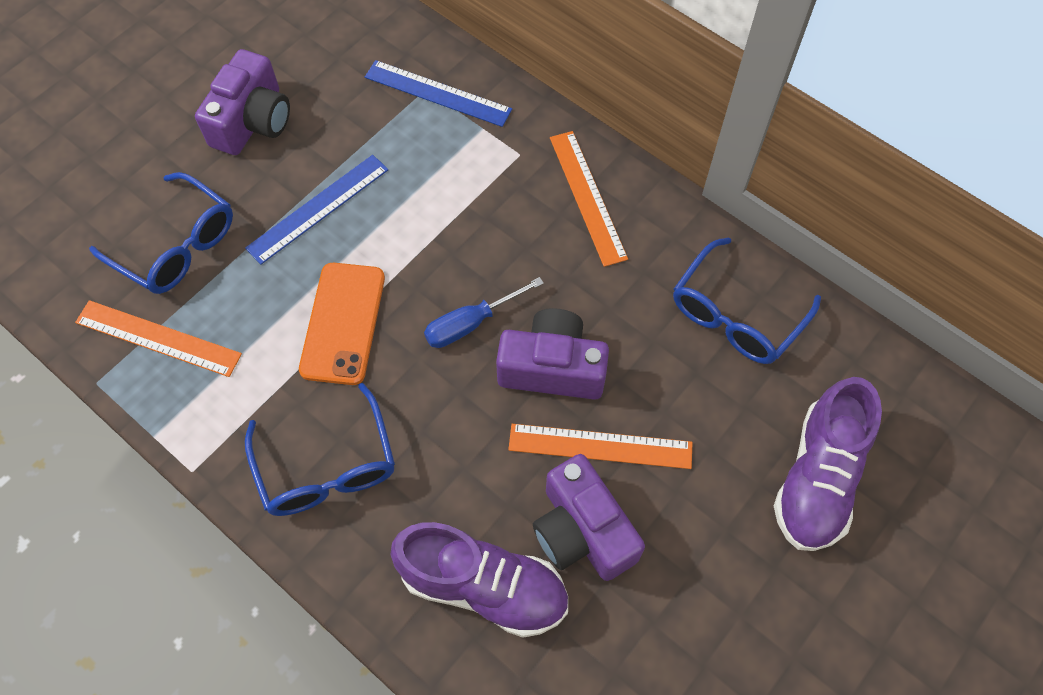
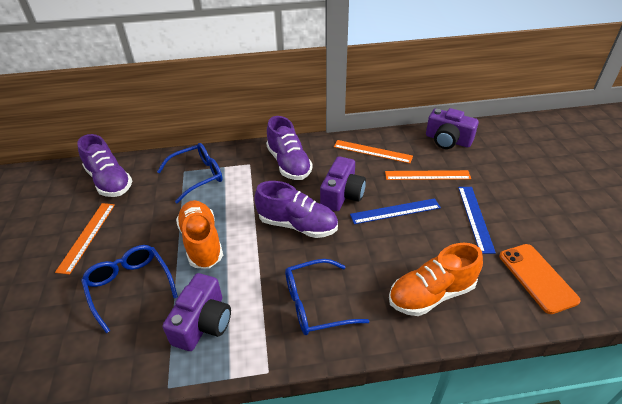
blue screwdriver: 1 -> 0
orange shoe: 0 -> 2
purple shoe: 2 -> 3

